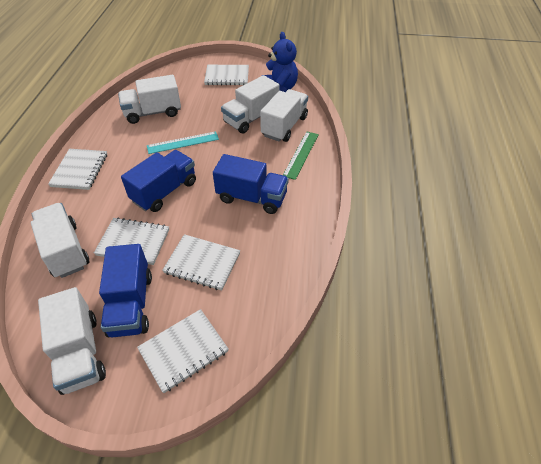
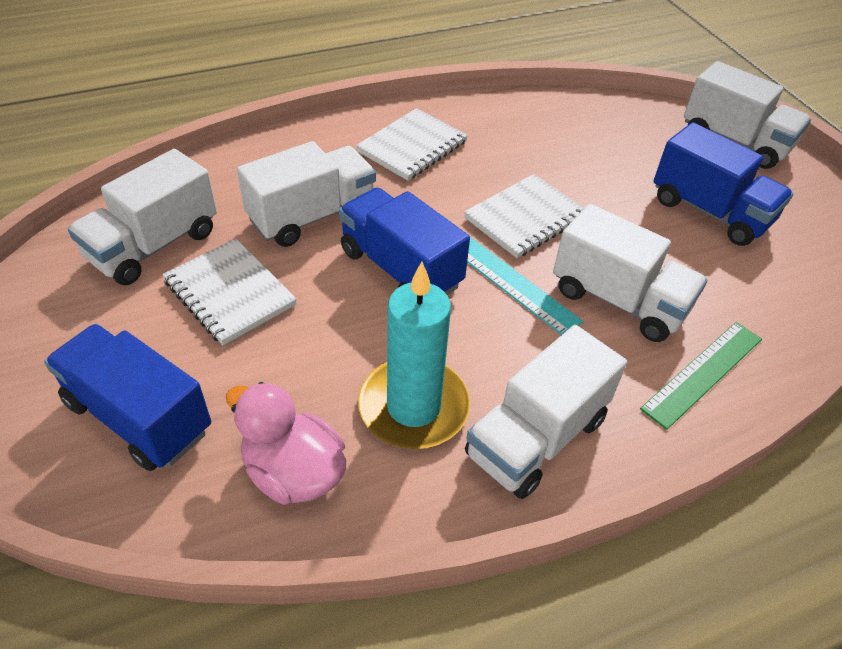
blue teddy bear: 1 -> 0
pink duck: 0 -> 1
turquoise candle: 0 -> 1
white notebook: 5 -> 3

